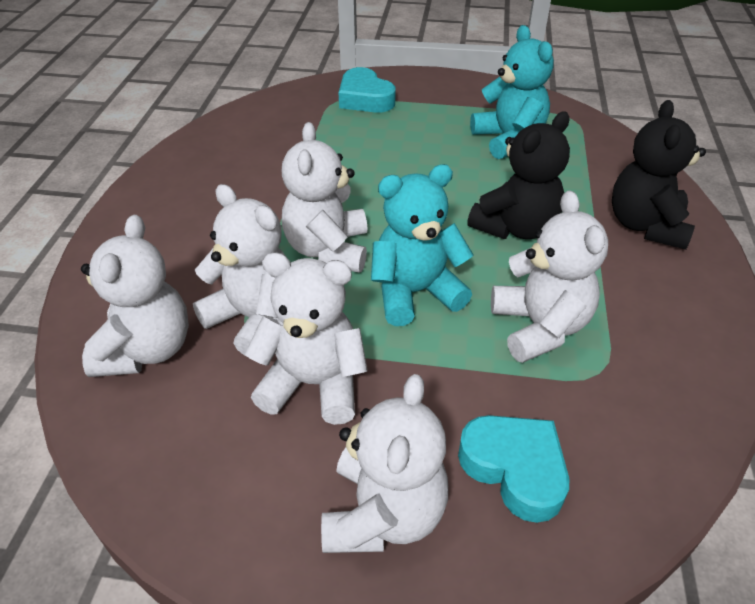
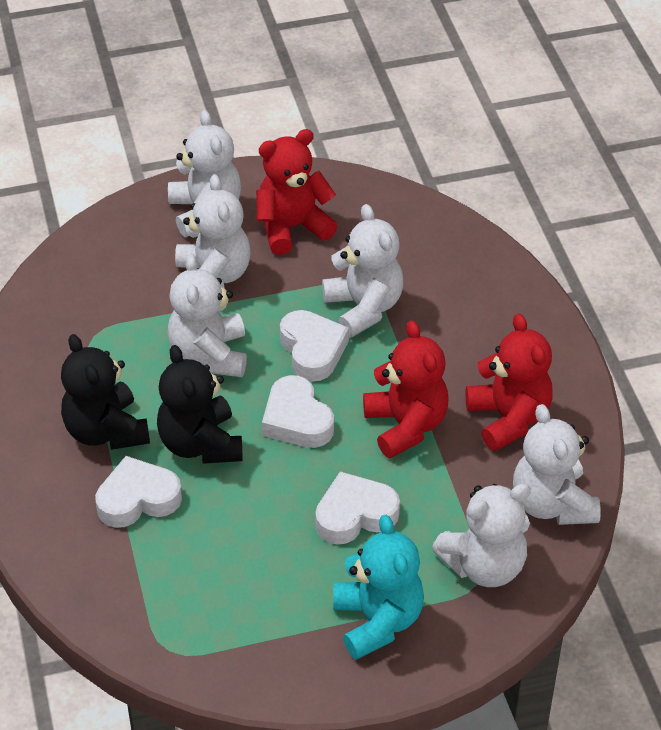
red teddy bear: 0 -> 3
turquoise heart: 2 -> 0
turquoise teddy bear: 2 -> 1
white heart: 0 -> 4

